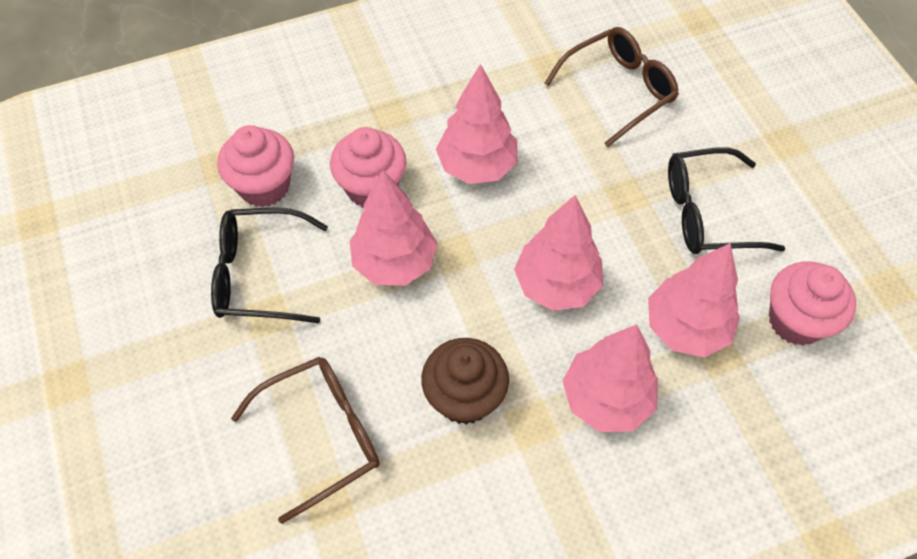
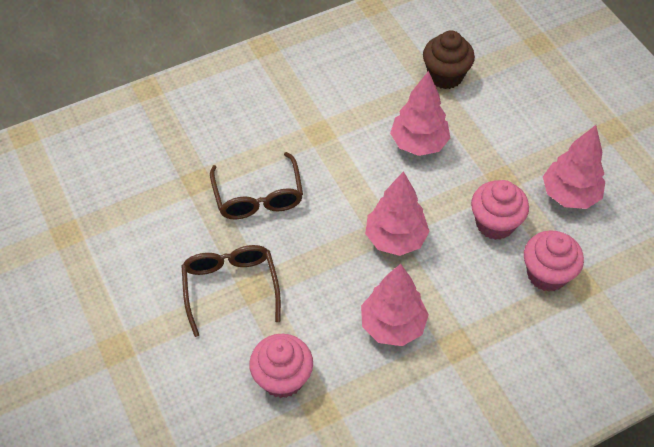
black glasses: 2 -> 0
pink tree: 5 -> 4

